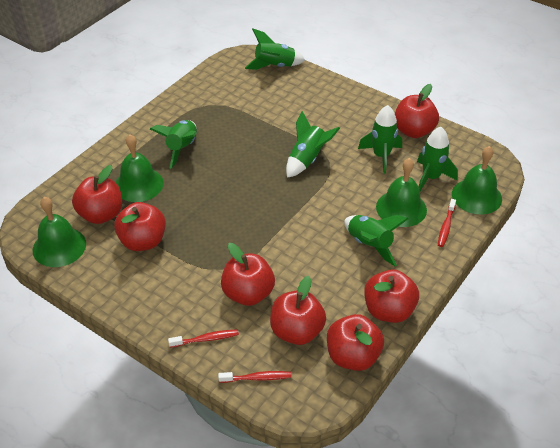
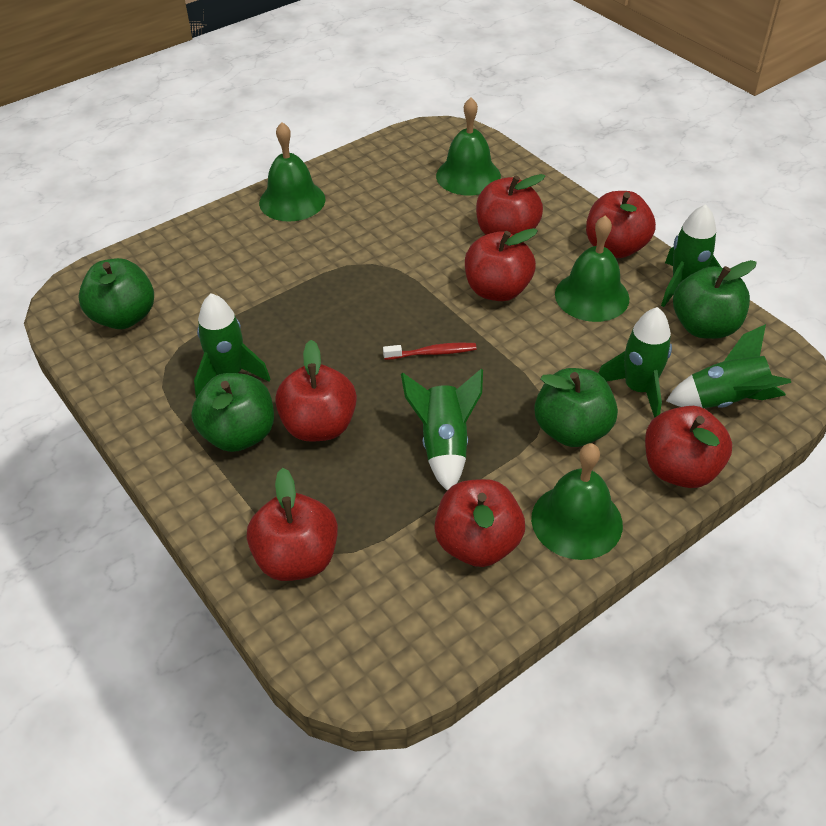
green apple: 0 -> 4
green rocket: 6 -> 5
red toothbrush: 3 -> 1

